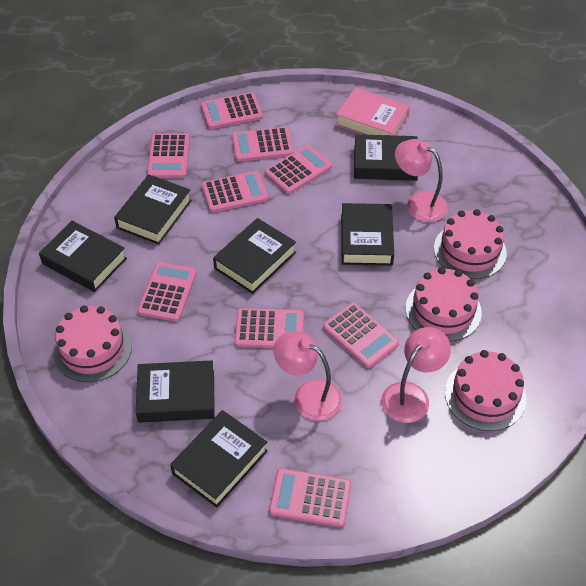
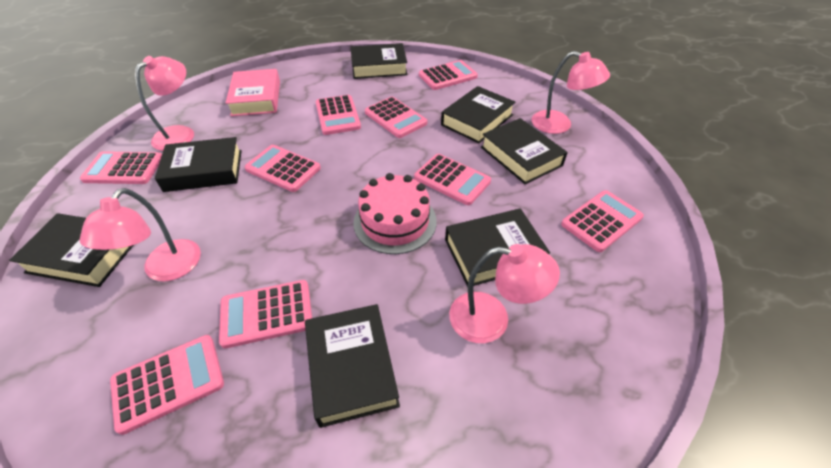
pink cake: 4 -> 1
pink lamp: 3 -> 4

